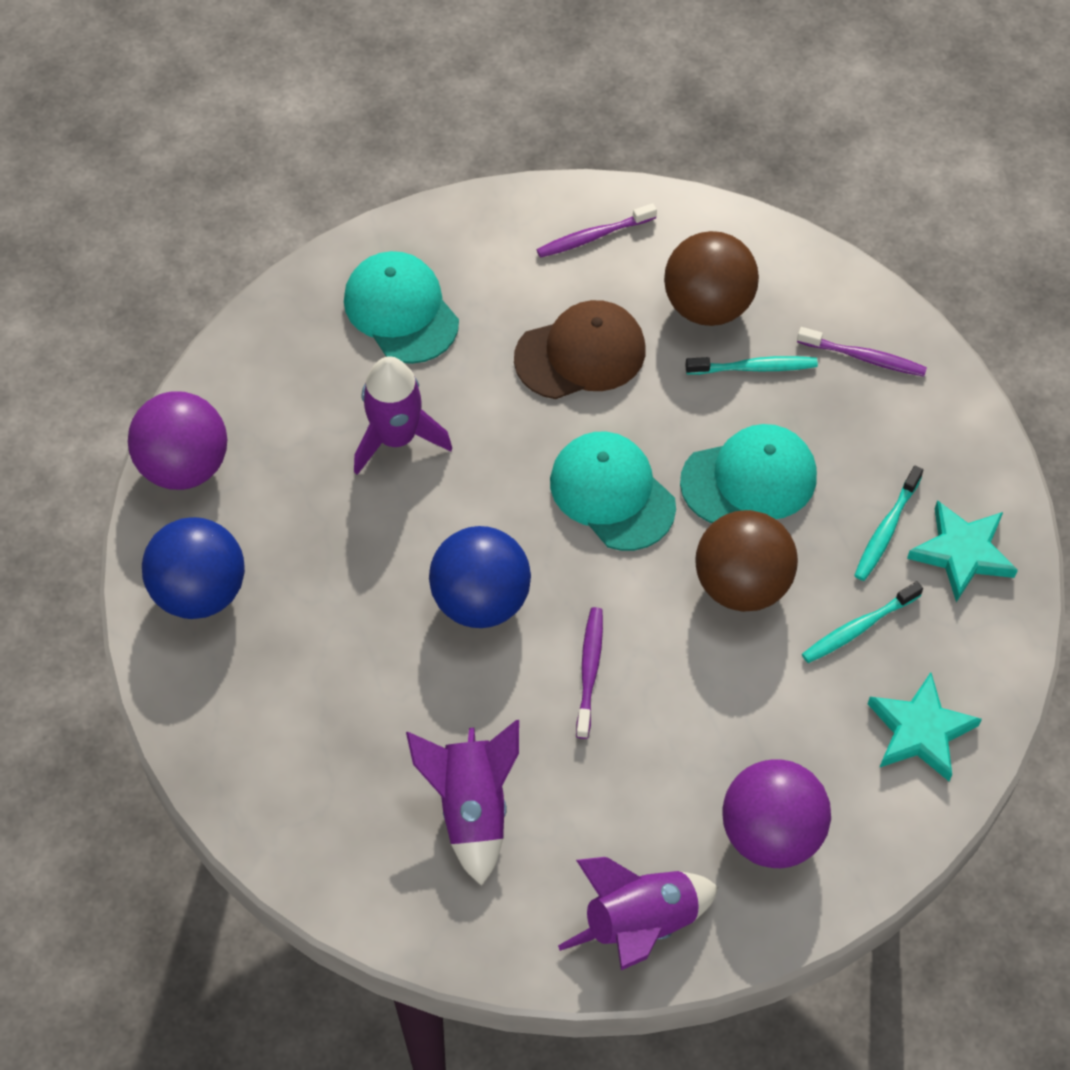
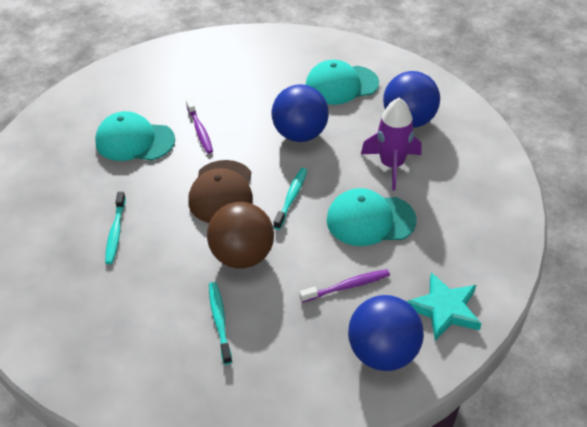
blue ball: 2 -> 3
brown ball: 2 -> 1
purple ball: 2 -> 0
purple rocket: 3 -> 1
purple toothbrush: 3 -> 2
turquoise star: 2 -> 1

